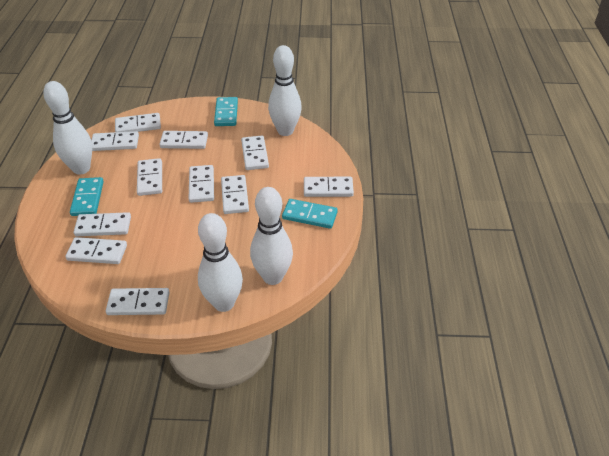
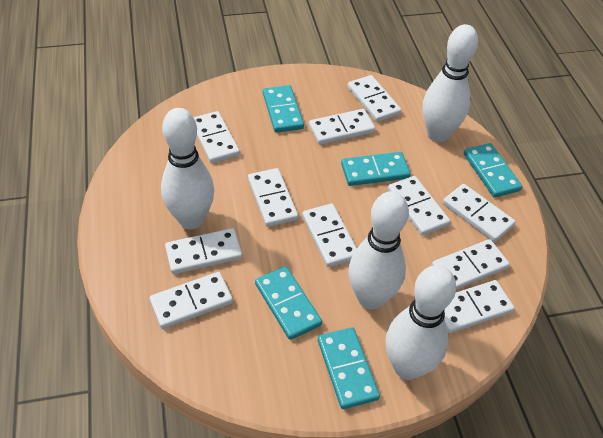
turquoise domino: 3 -> 5

